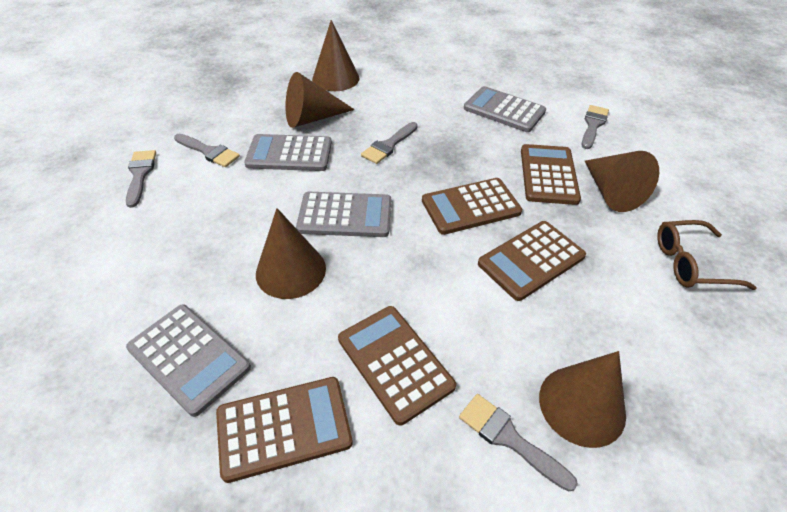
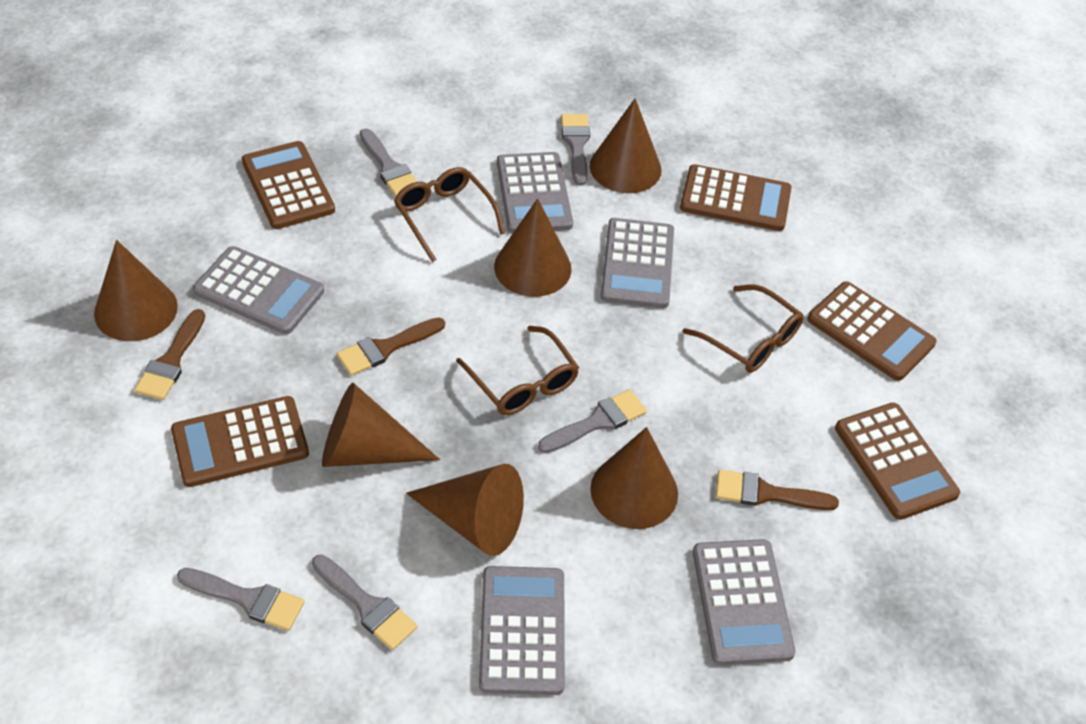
brown brush: 0 -> 3
brown cone: 5 -> 6
brown glasses: 1 -> 3
grey calculator: 4 -> 5

